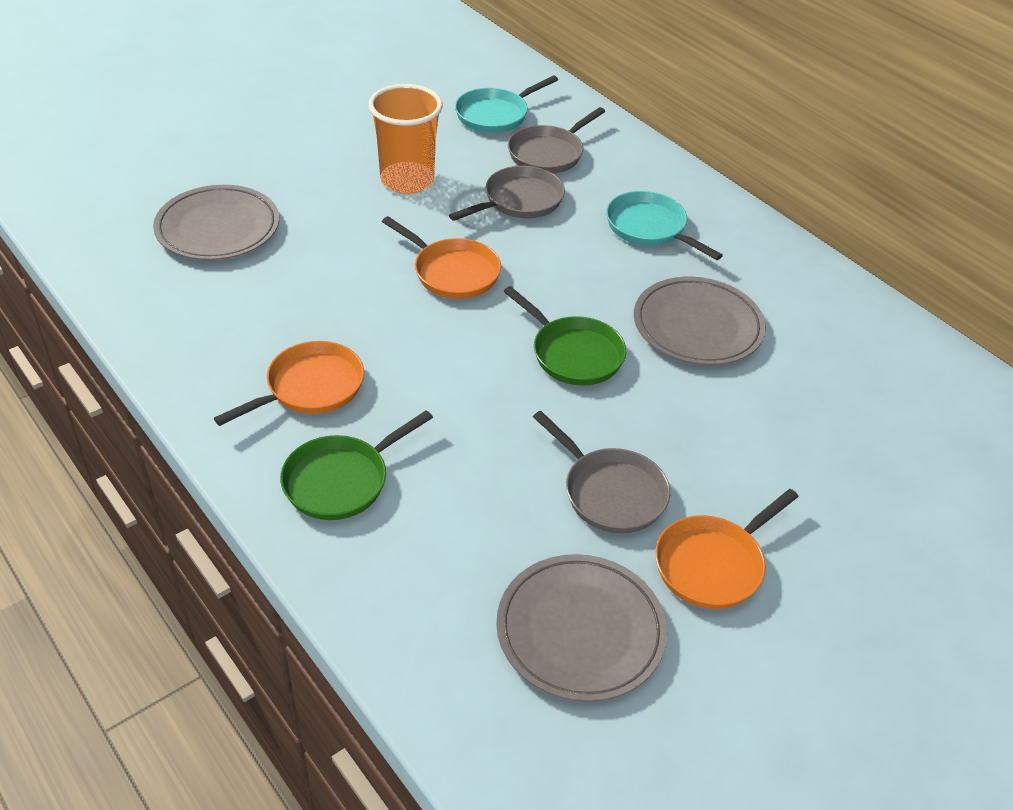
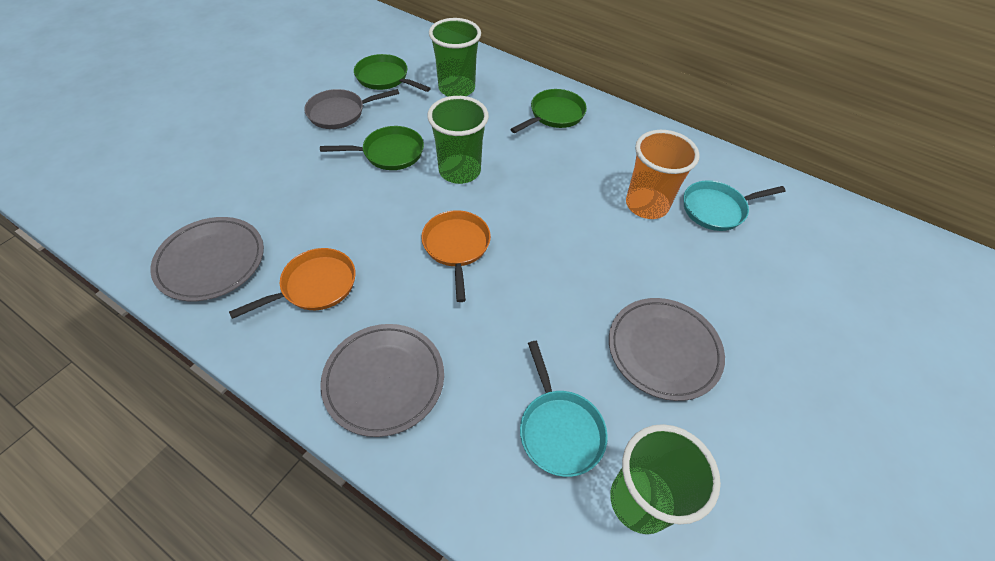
green cup: 0 -> 3
green pan: 2 -> 3
grey pan: 3 -> 1
orange pan: 3 -> 2

